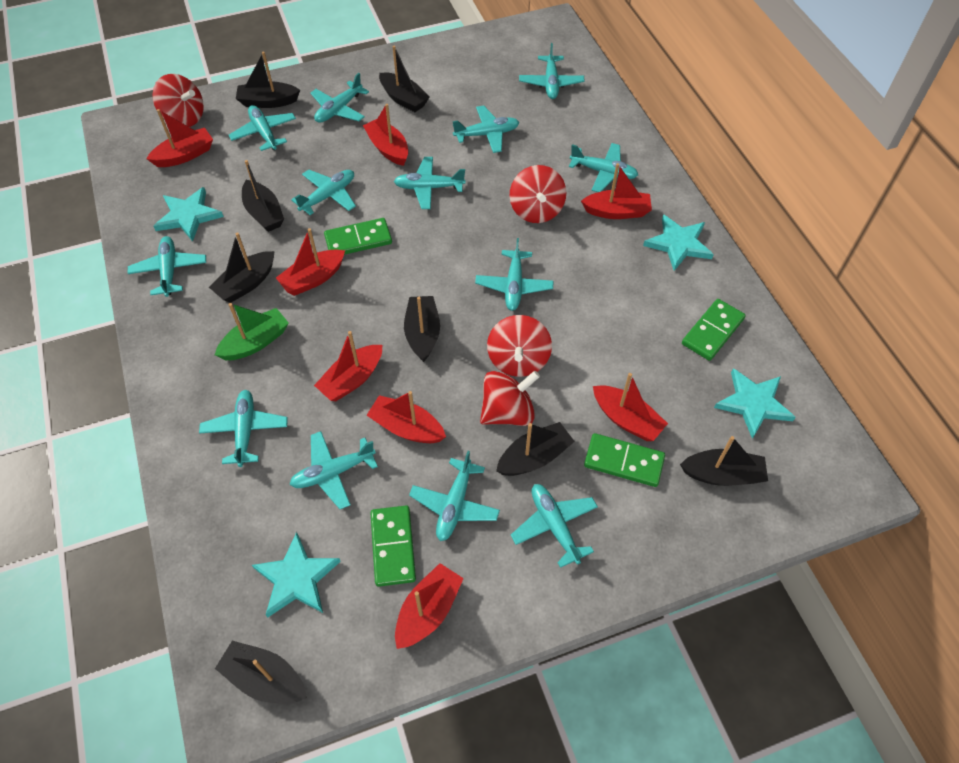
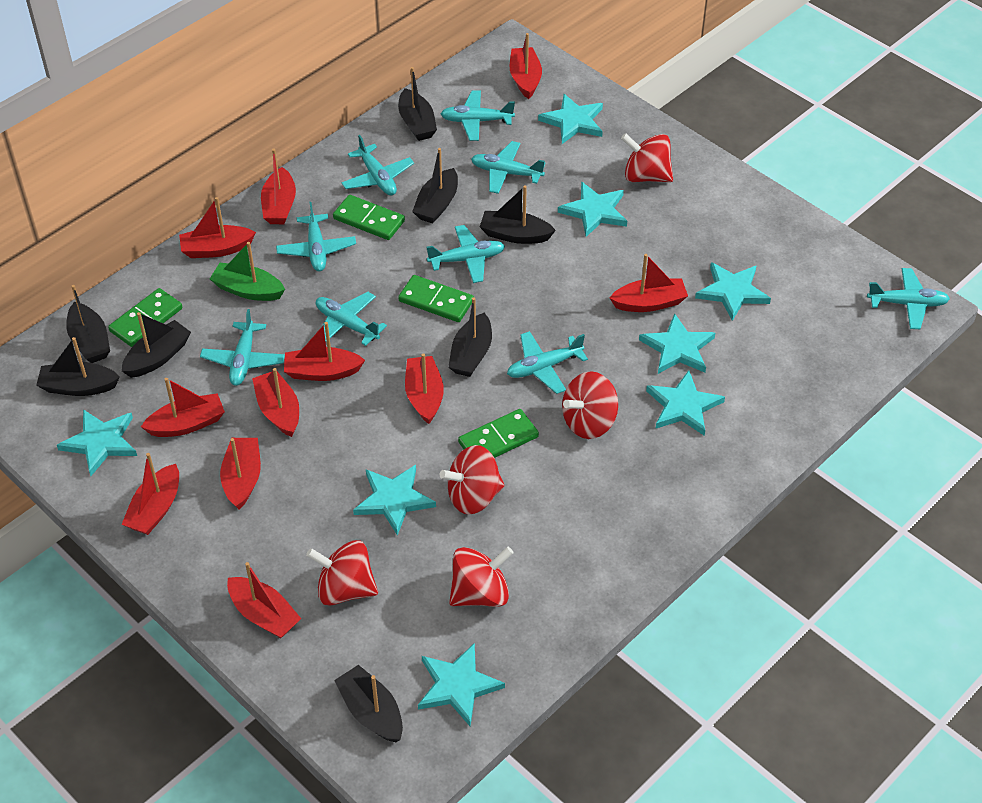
red boat: 8 -> 11
red spinning top: 4 -> 5
turquoise plane: 13 -> 9
turquoise star: 4 -> 8

